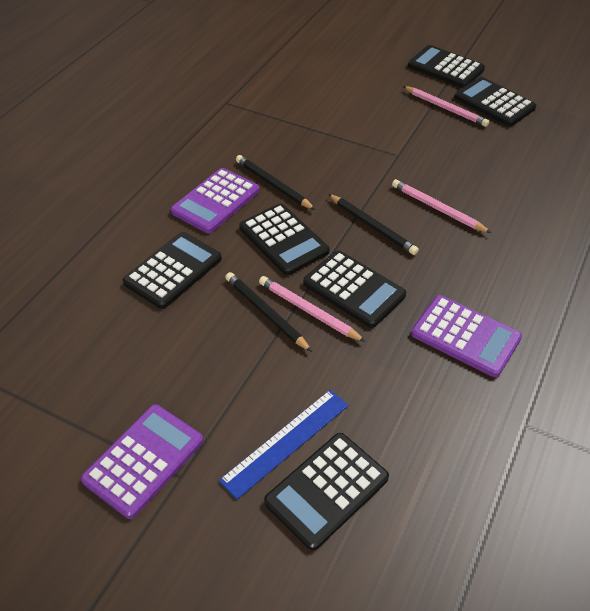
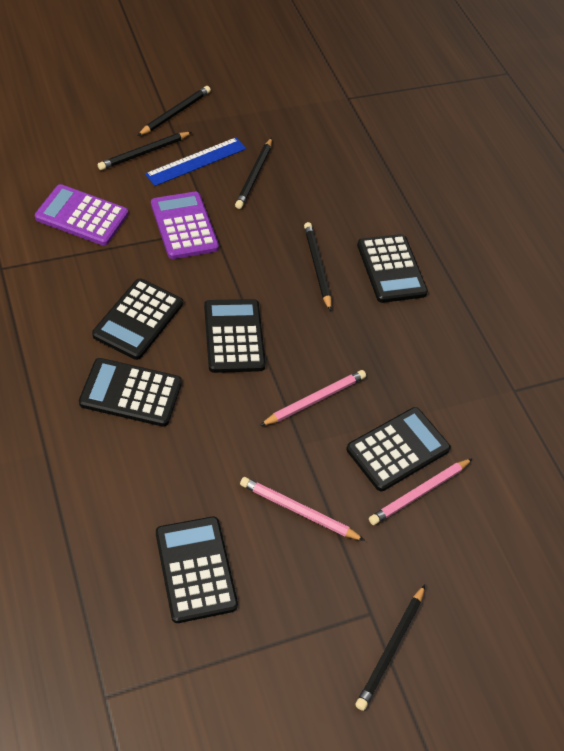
black pencil: 3 -> 5
purple calculator: 3 -> 2

